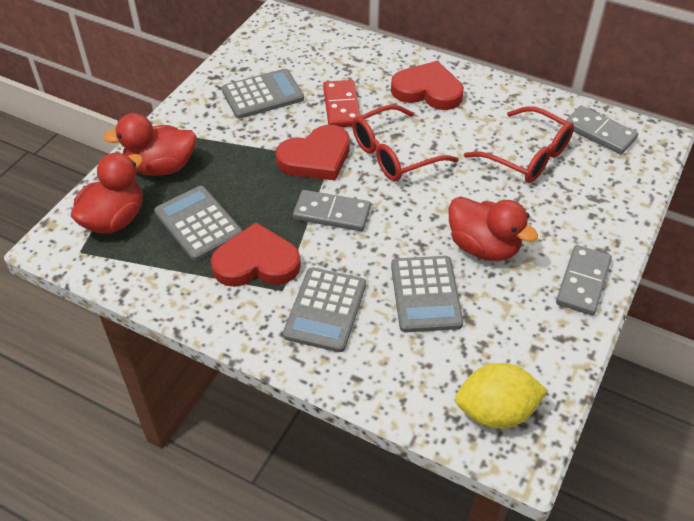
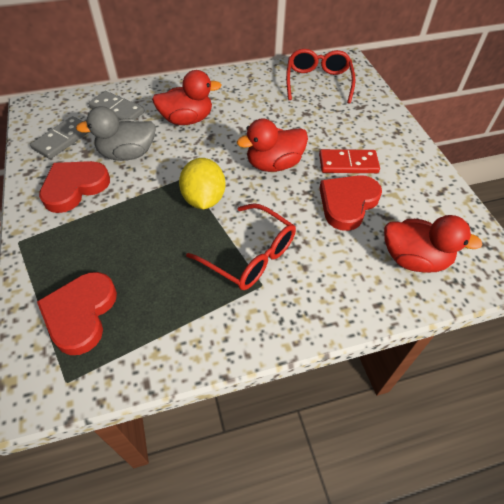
grey calculator: 4 -> 0
grey domino: 3 -> 2
grey duck: 0 -> 1

